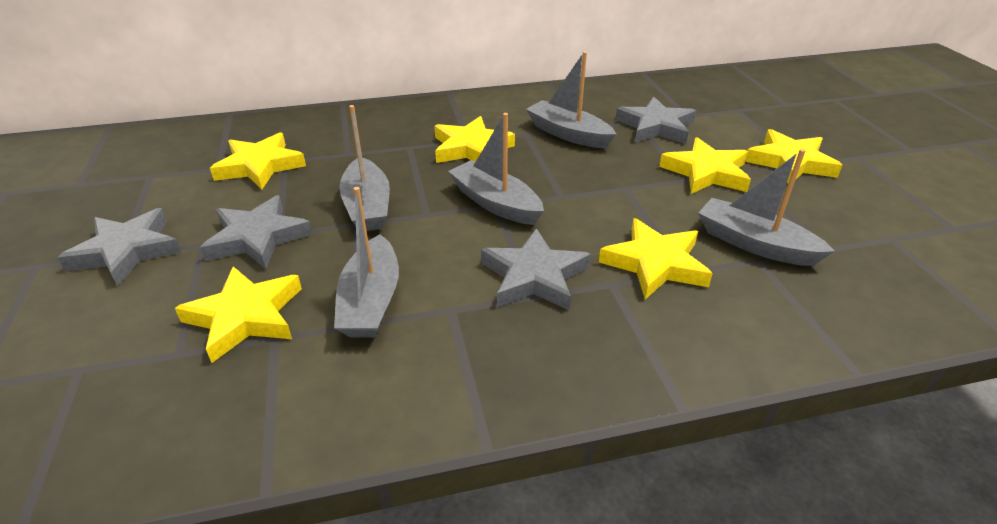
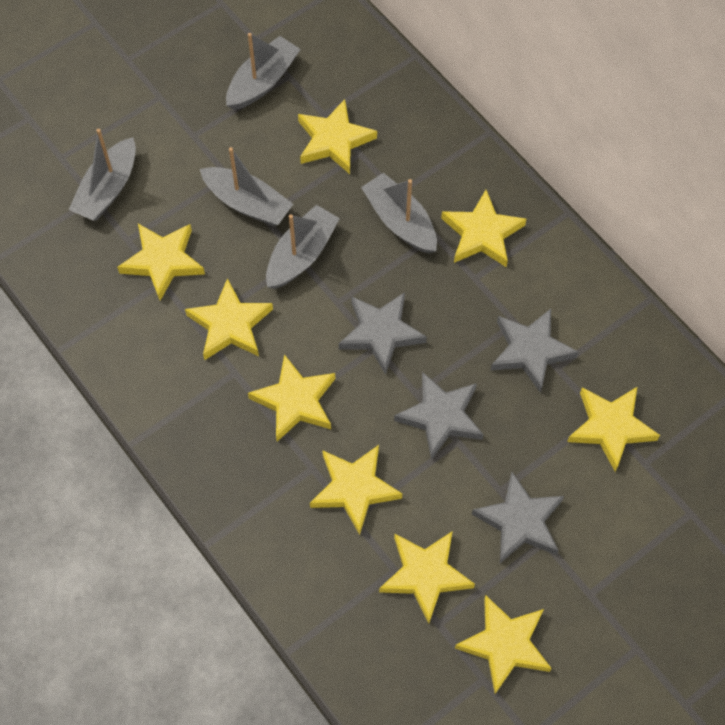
yellow star: 6 -> 9

